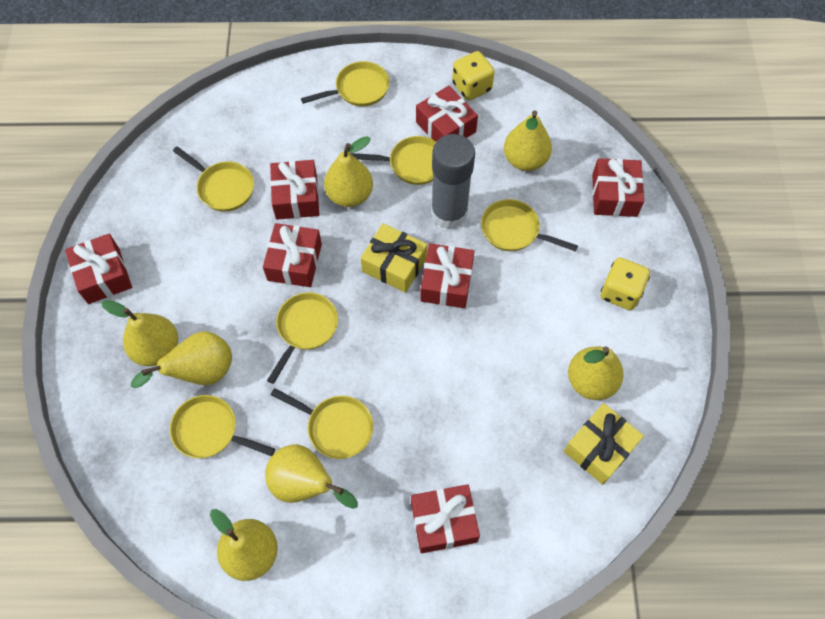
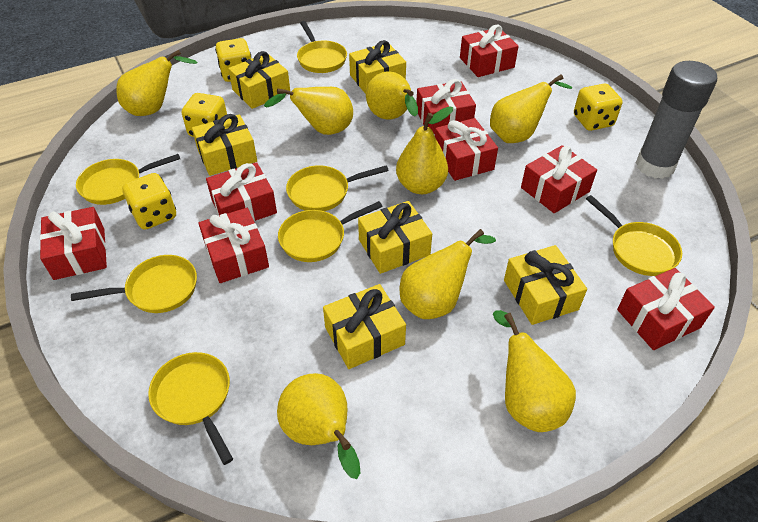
red gift: 7 -> 8
yellow dice: 2 -> 4
yellow gift: 2 -> 6
yellow pear: 7 -> 8

